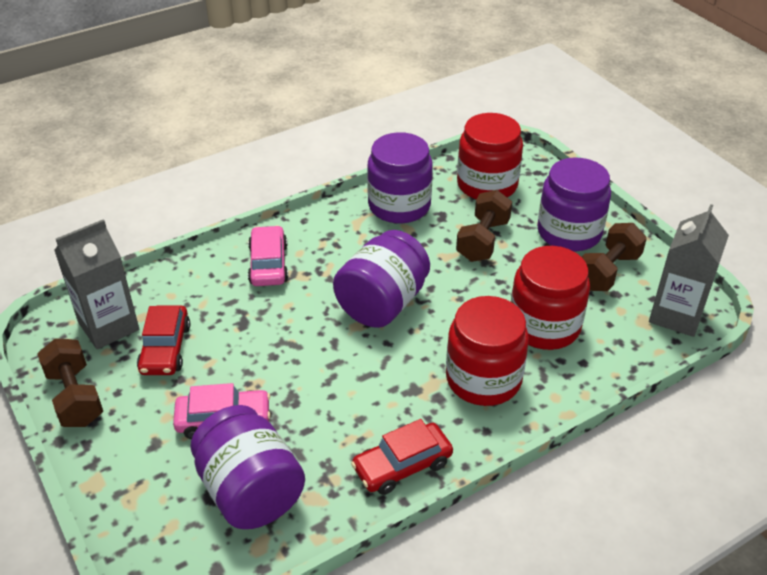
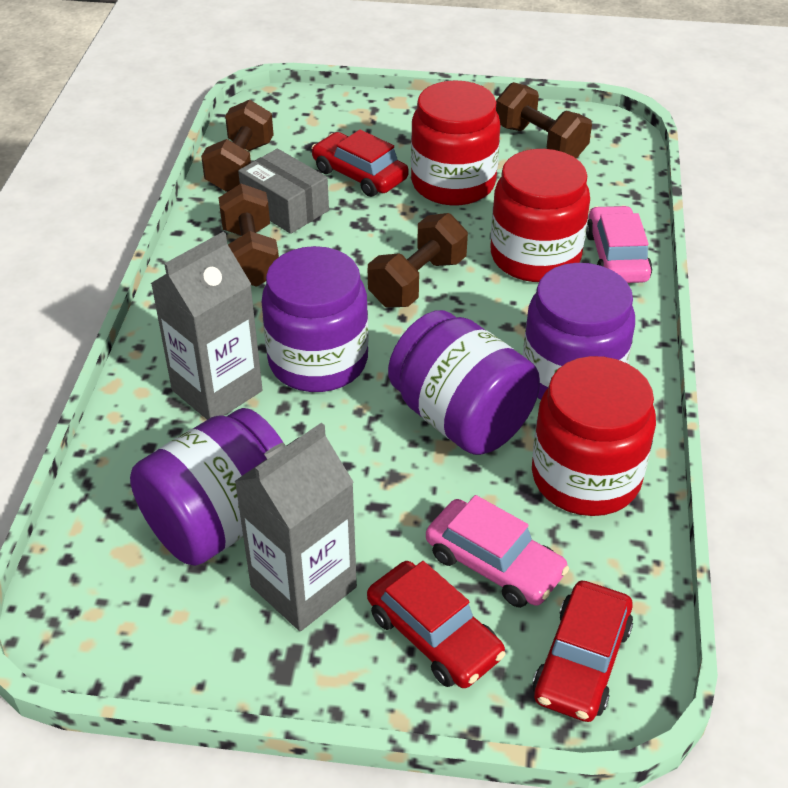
brown dumbbell: 3 -> 4
grey box: 0 -> 1
red car: 2 -> 3

